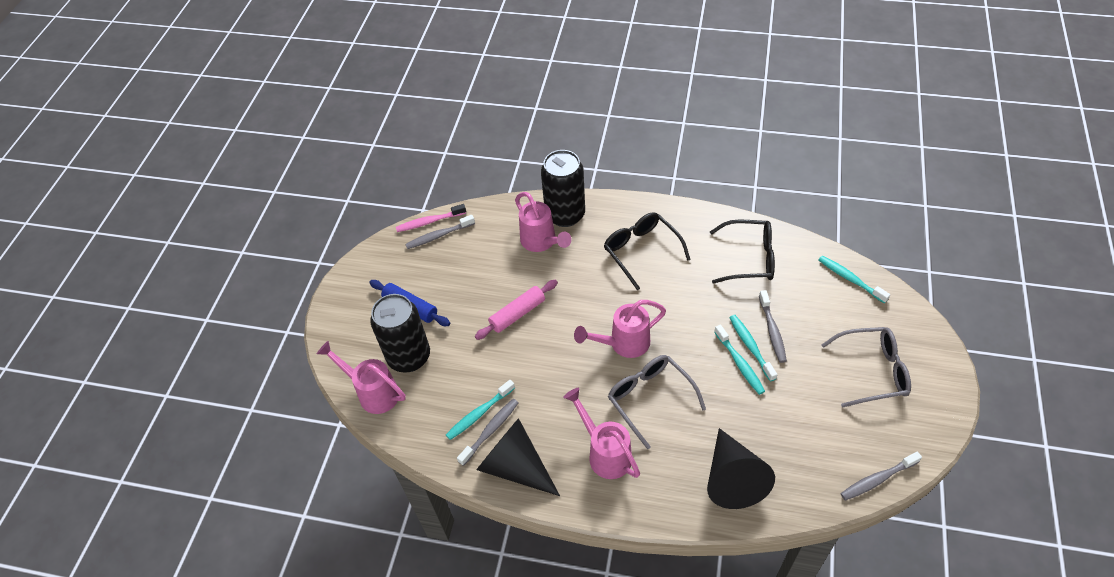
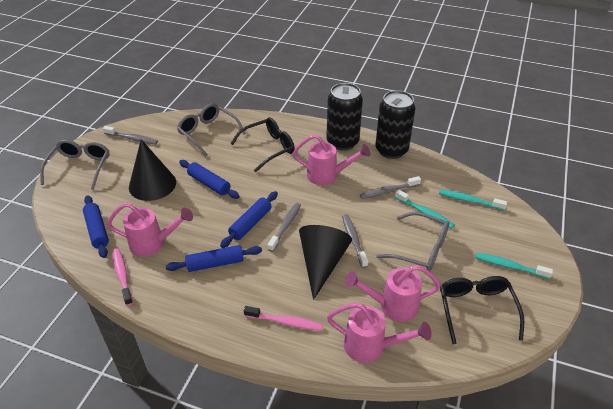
blue rolling pin: 1 -> 4
grey glasses: 2 -> 3
pink rolling pin: 1 -> 0
pink toothbrush: 1 -> 2
turquoise toothbrush: 4 -> 3

